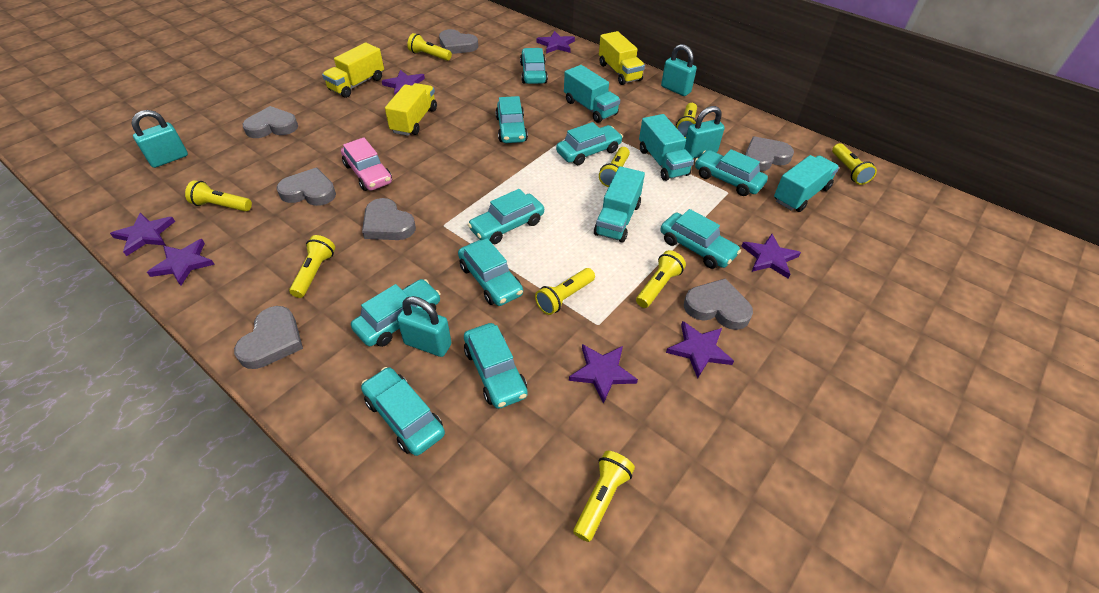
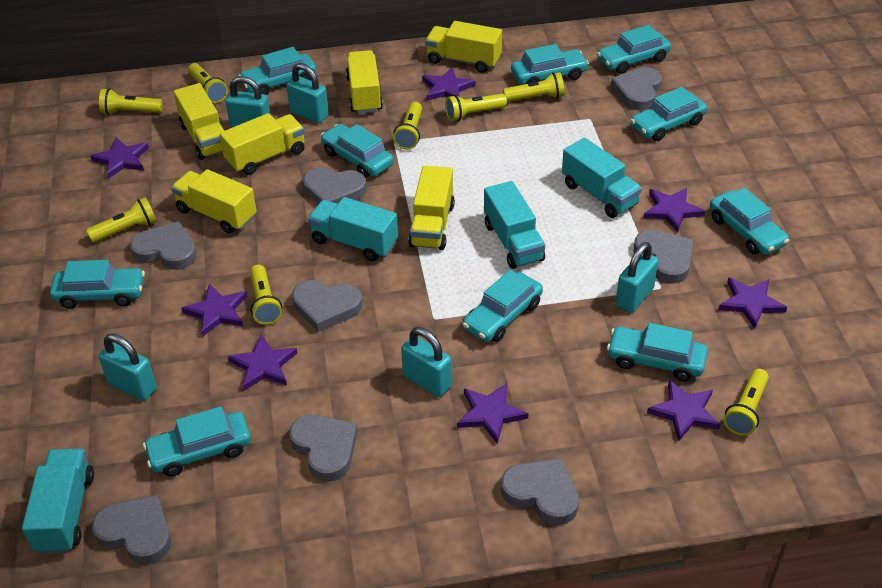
grey heart: 7 -> 8
pink car: 1 -> 0
purple star: 7 -> 8
turquoise padlock: 4 -> 5
yellow flashlight: 9 -> 8
yellow truck: 3 -> 6

